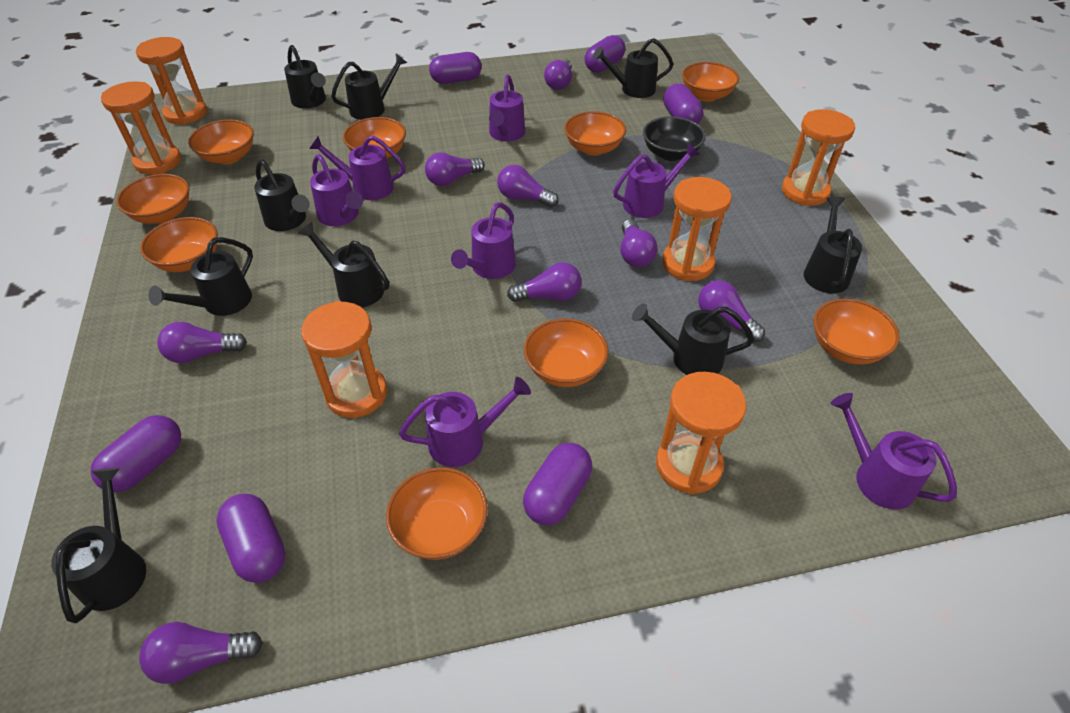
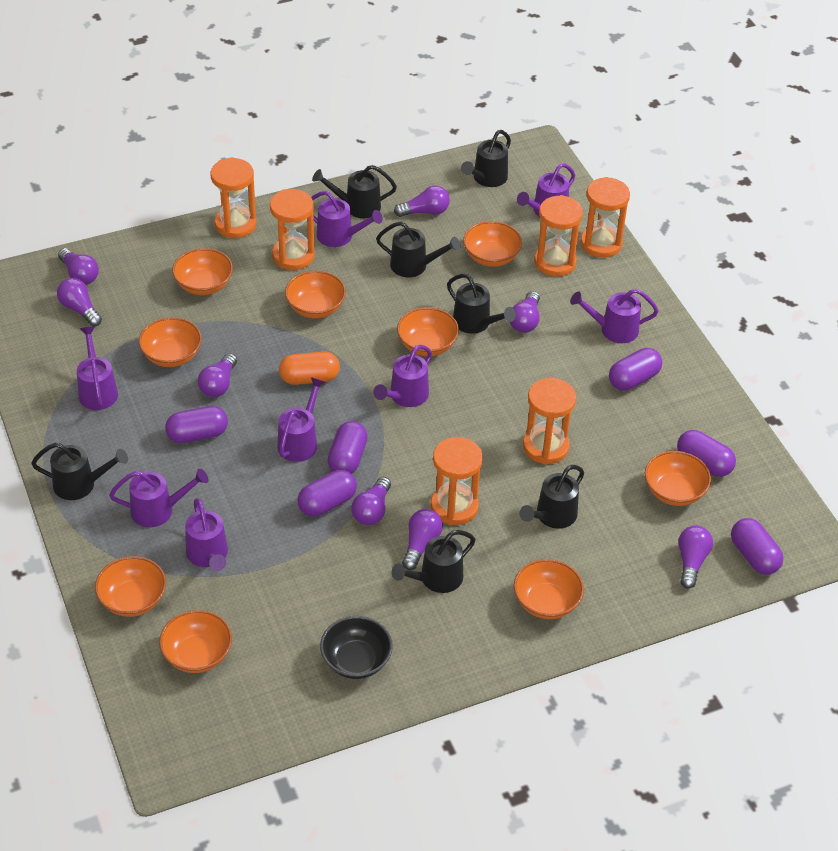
black watering can: 9 -> 7
orange capsule: 0 -> 1
purple watering can: 7 -> 8

